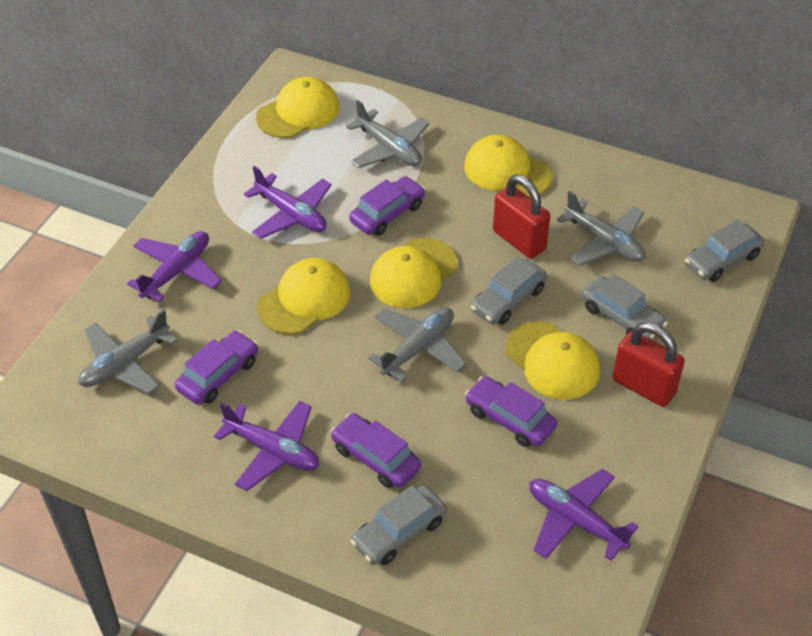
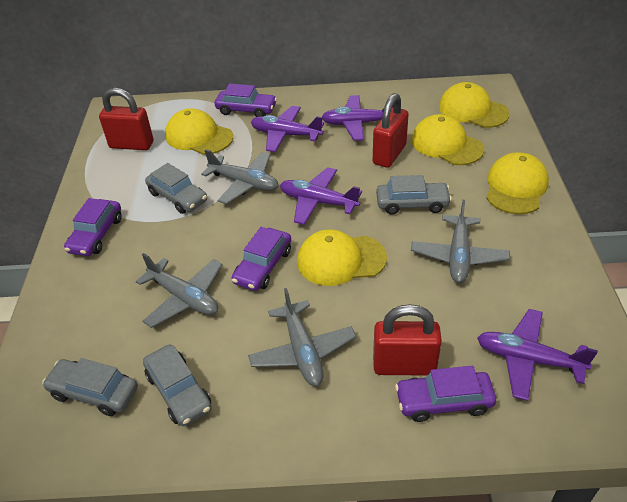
red padlock: 2 -> 3

